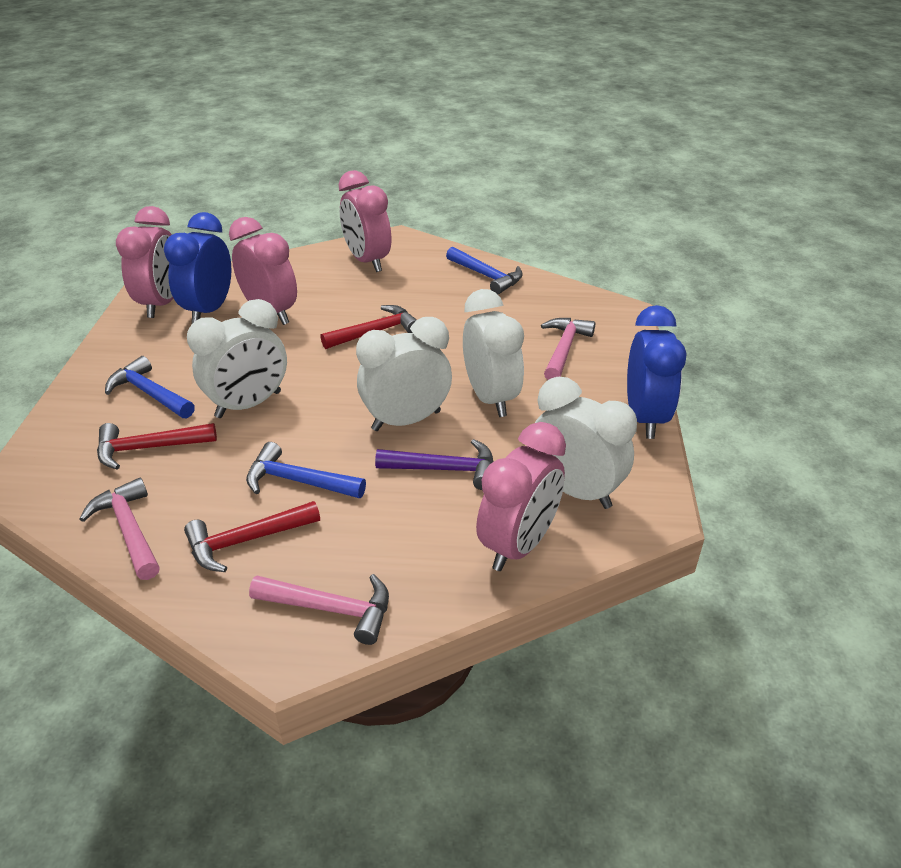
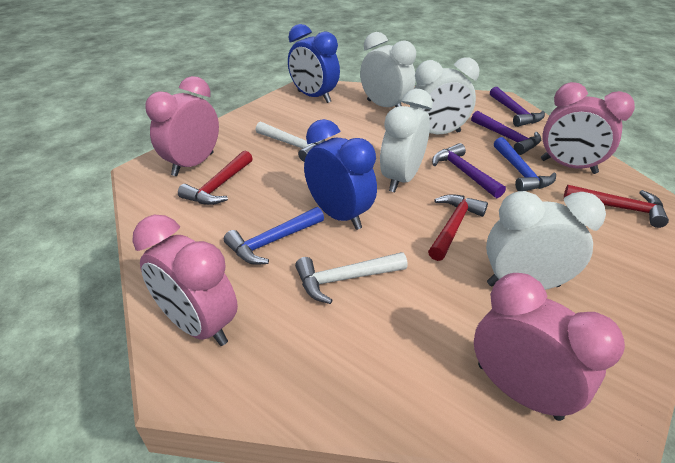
blue hammer: 3 -> 2
pink hammer: 3 -> 0
purple hammer: 1 -> 3
white hammer: 0 -> 2

